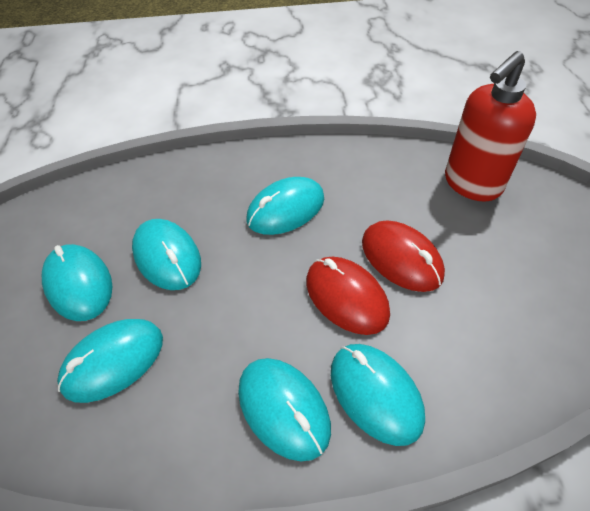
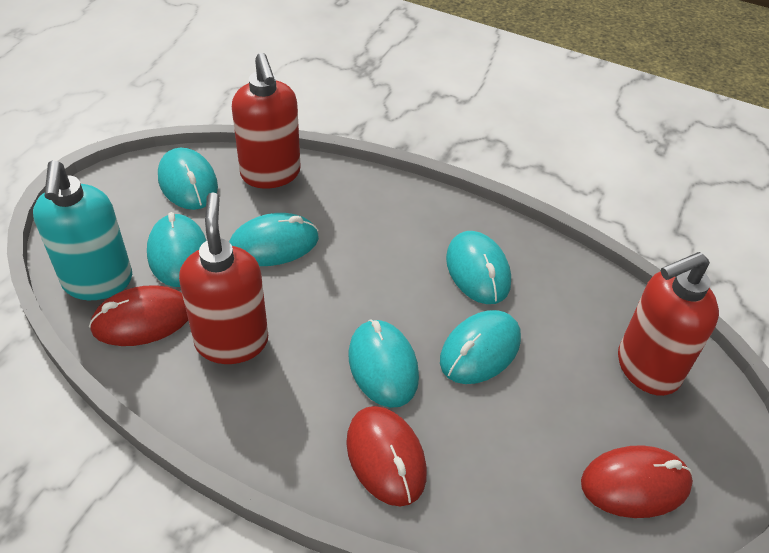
red mouse: 2 -> 3
red soap dispenser: 1 -> 3
turquoise soap dispenser: 0 -> 1

